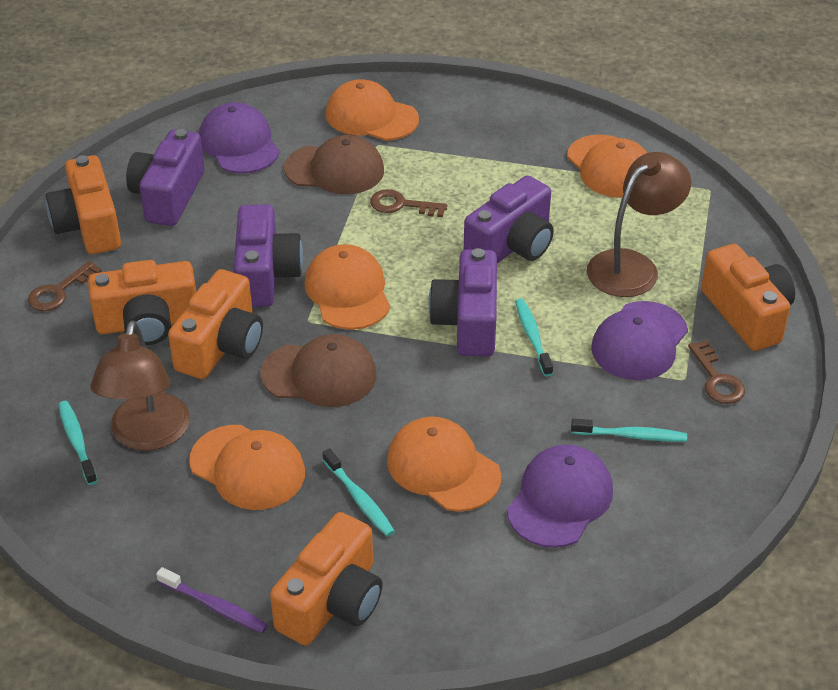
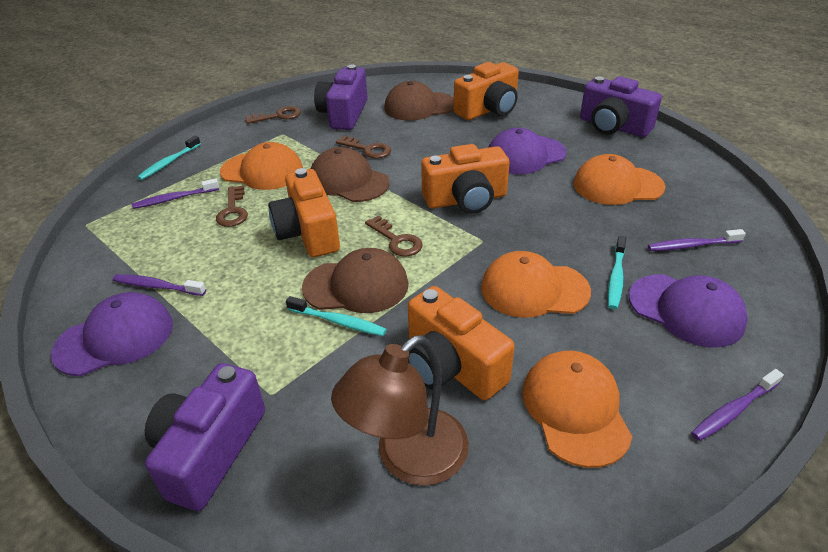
brown cap: 2 -> 3
brown key: 3 -> 4
brown lamp: 2 -> 1
orange camera: 5 -> 4
orange cap: 5 -> 4
purple camera: 4 -> 3
purple toothbrush: 1 -> 4
turquoise toothbrush: 4 -> 3

